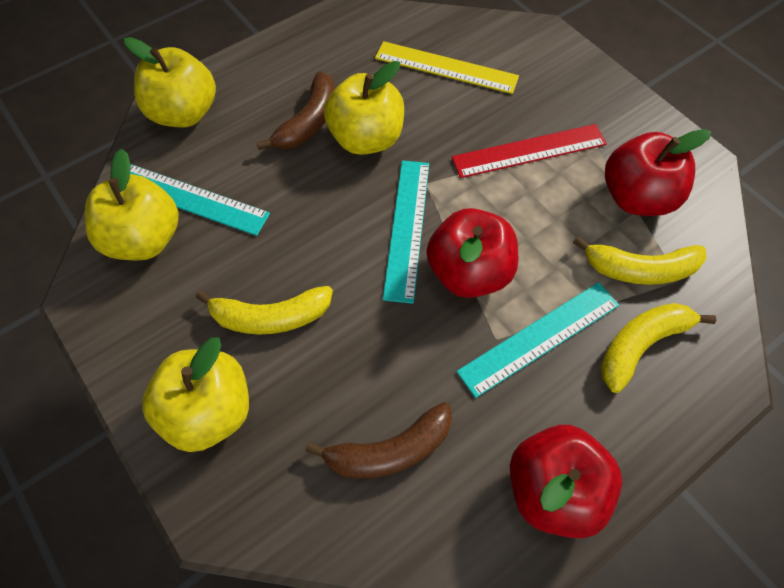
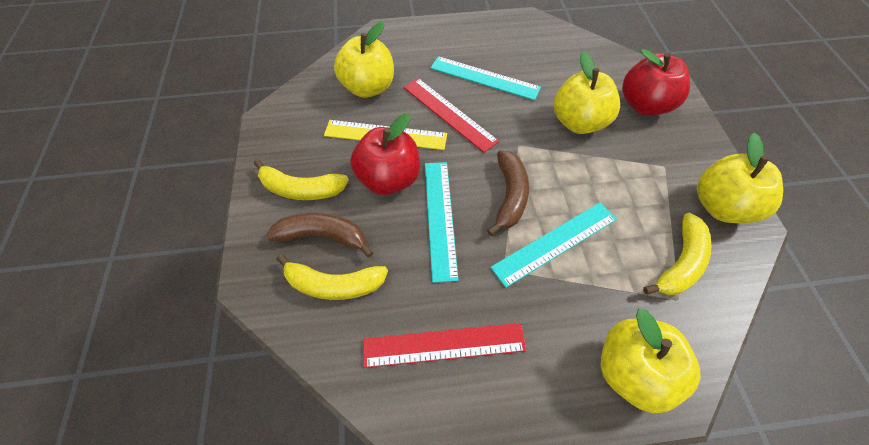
red apple: 3 -> 2
red ruler: 1 -> 2

